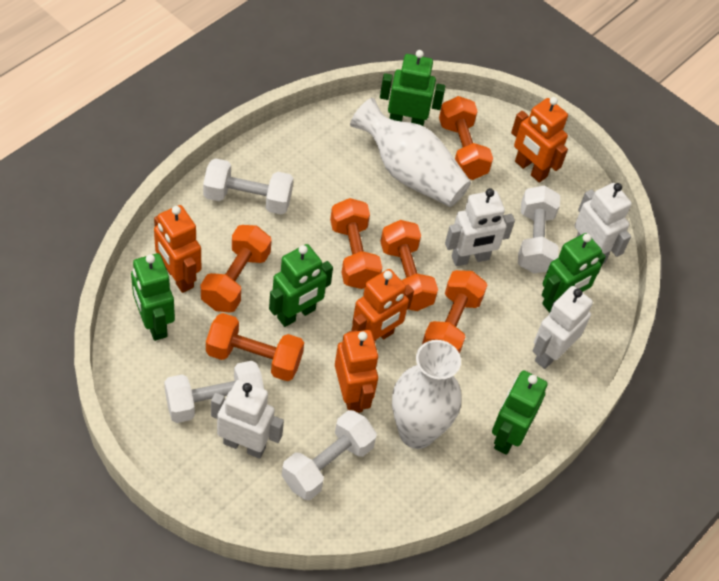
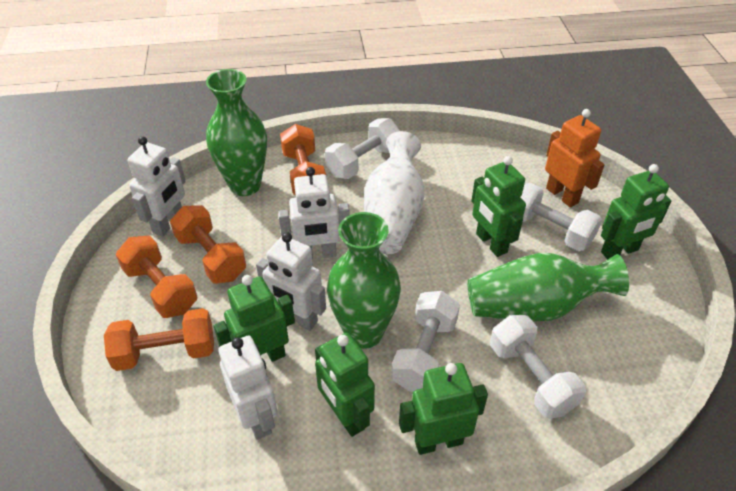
green vase: 0 -> 3
orange dumbbell: 6 -> 4
orange robot: 4 -> 1
white vase: 2 -> 1

